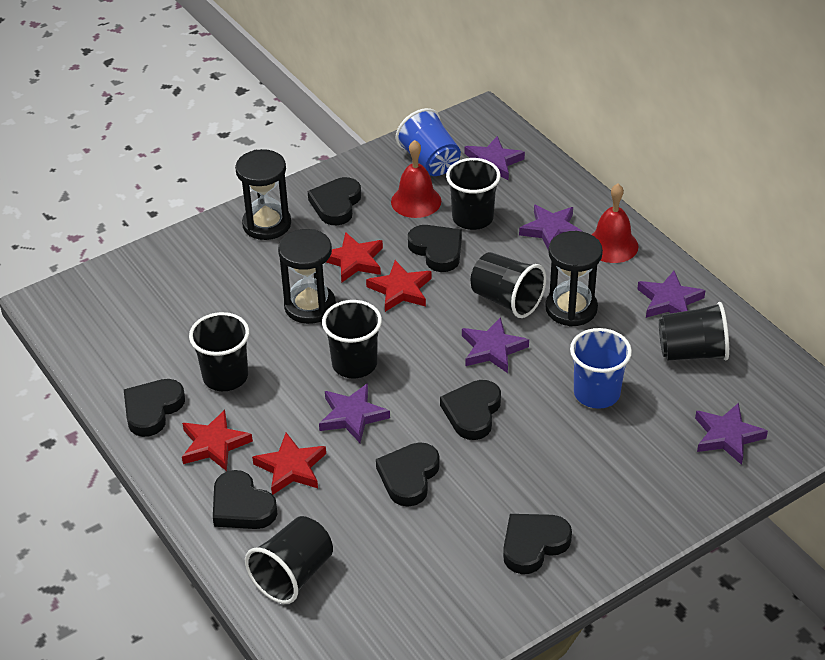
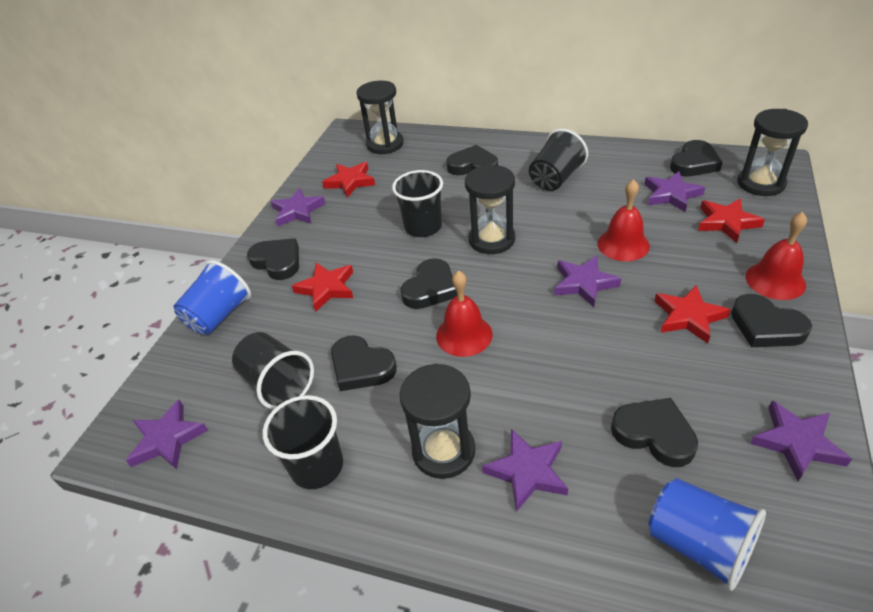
black cup: 6 -> 4
black hourglass: 3 -> 4
red bell: 2 -> 3

